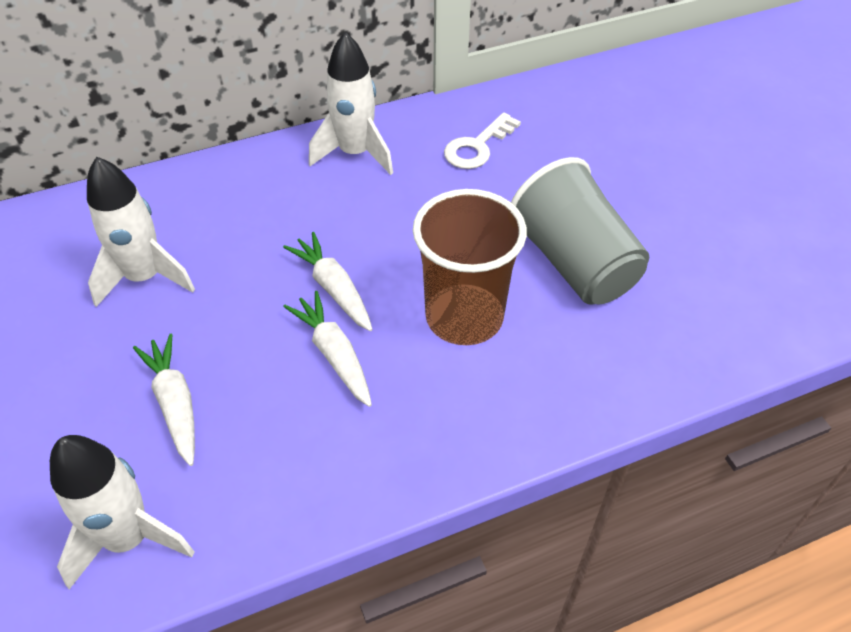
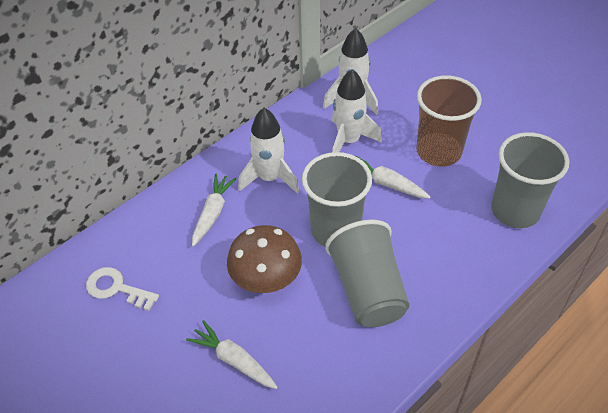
brown mushroom: 0 -> 1
grey cup: 1 -> 3

